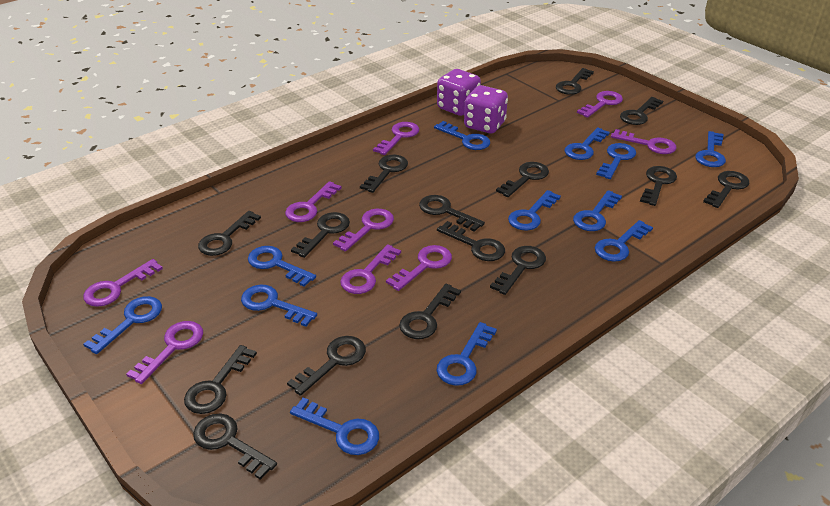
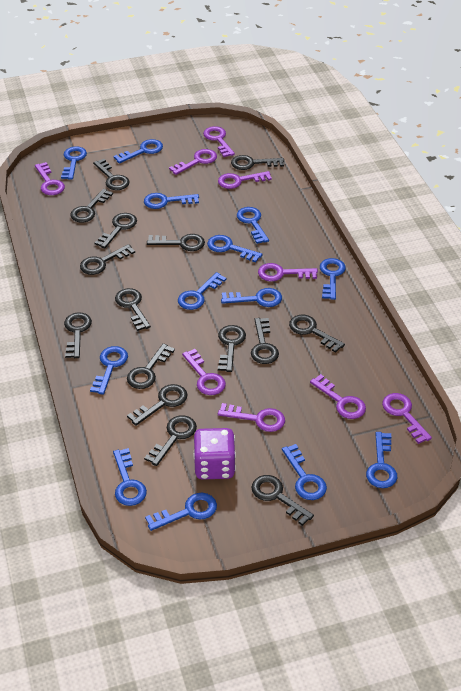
blue key: 12 -> 13
purple dice: 2 -> 1

